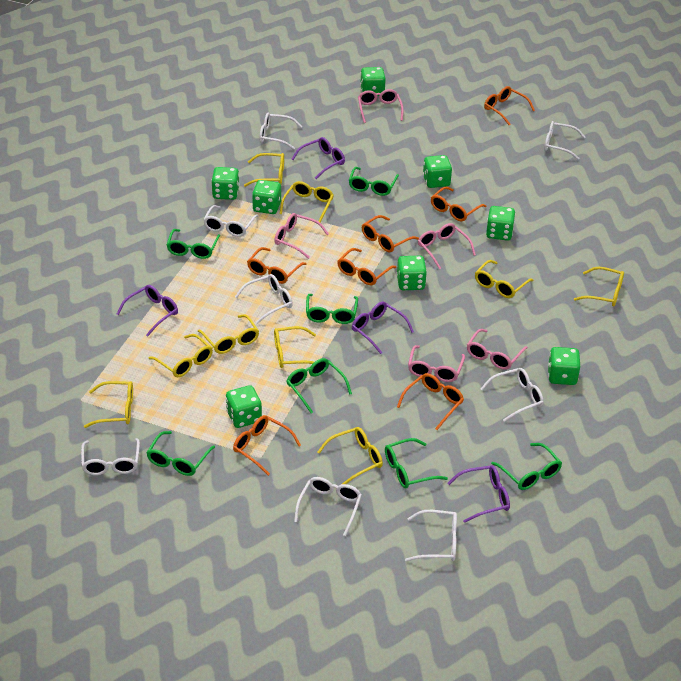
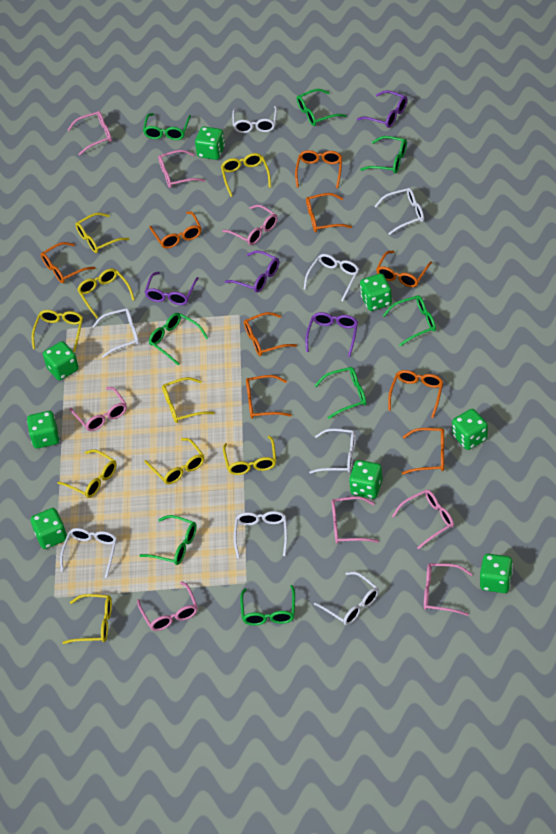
green glasses: 7 -> 8
orange glasses: 7 -> 9
pink glasses: 5 -> 8

